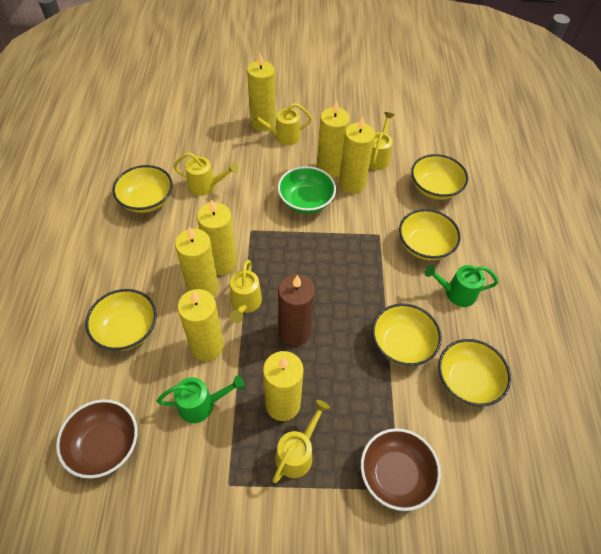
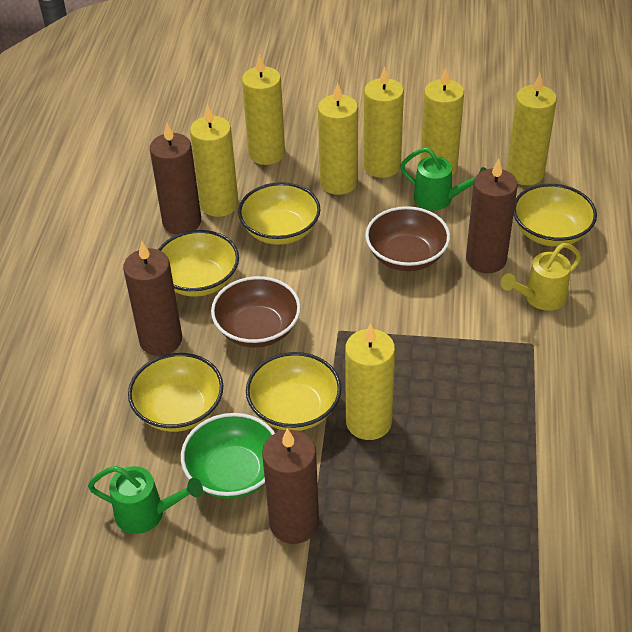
brown candle: 1 -> 4
yellow bowl: 6 -> 5
yellow watering can: 5 -> 1

